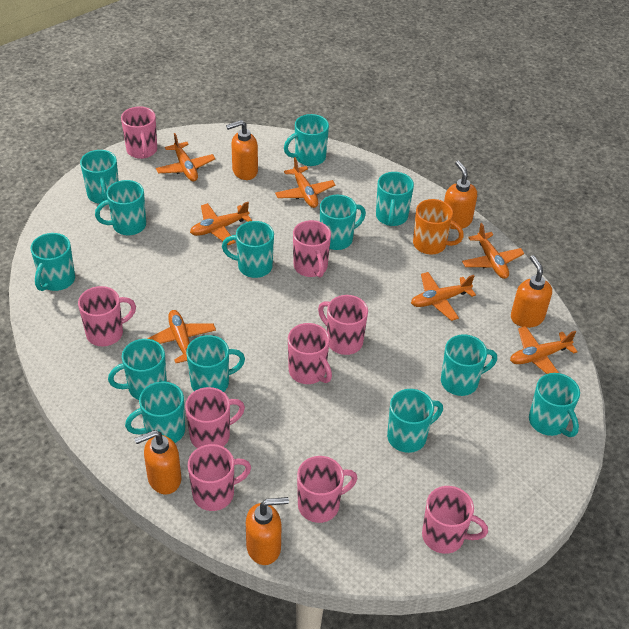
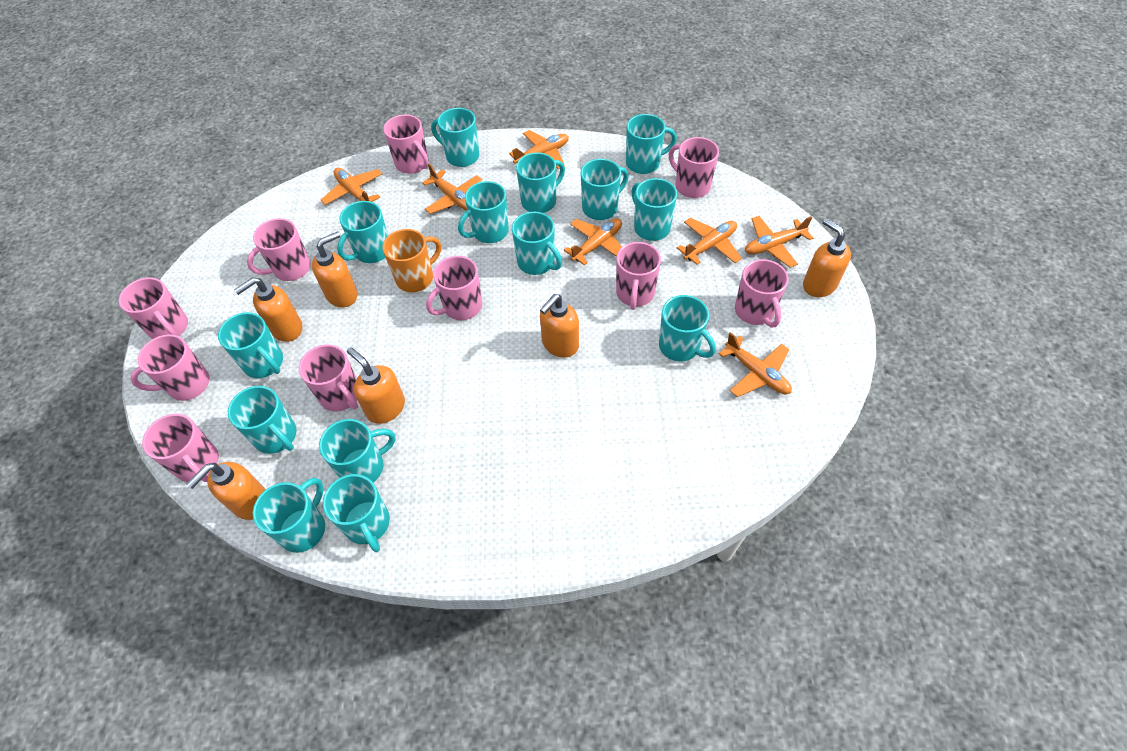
orange soap dispenser: 5 -> 6
pink mug: 9 -> 10
turquoise mug: 13 -> 14

